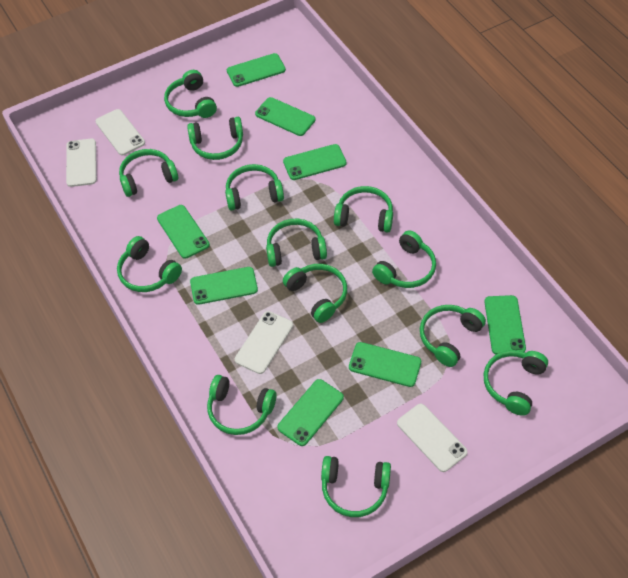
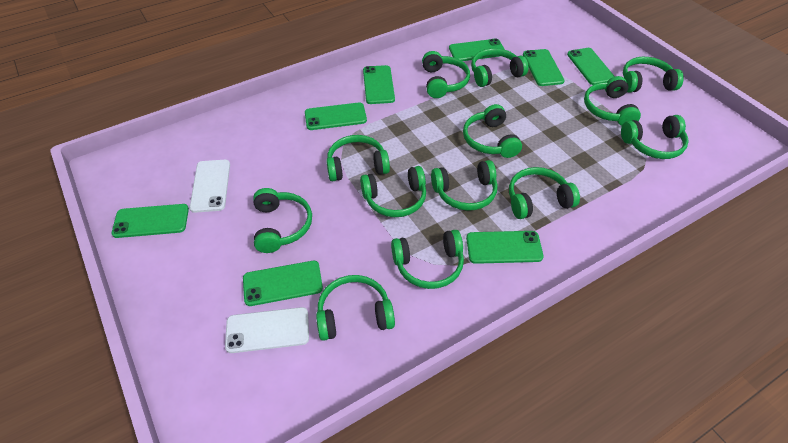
white phone: 4 -> 2

